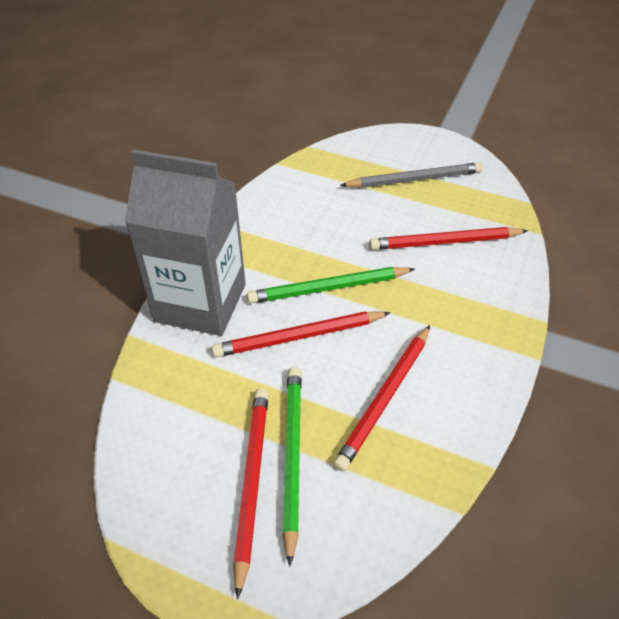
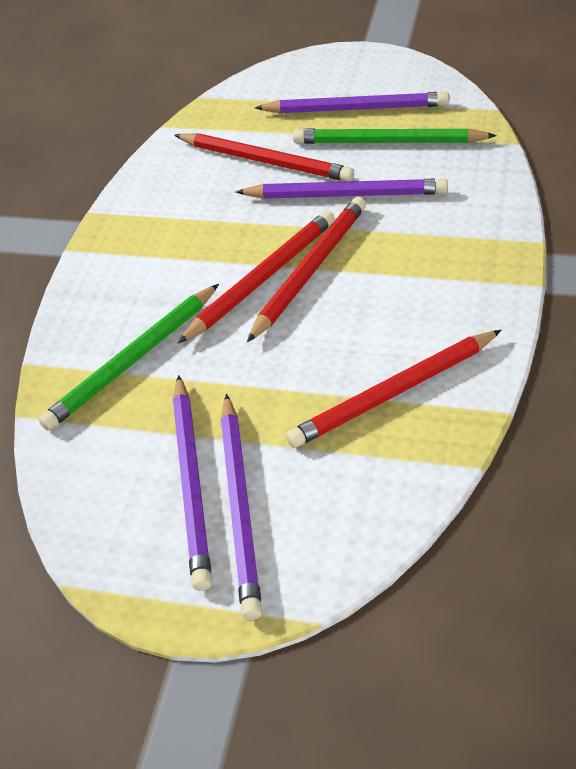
grey carton: 1 -> 0
grey pencil: 1 -> 0
purple pencil: 0 -> 4

